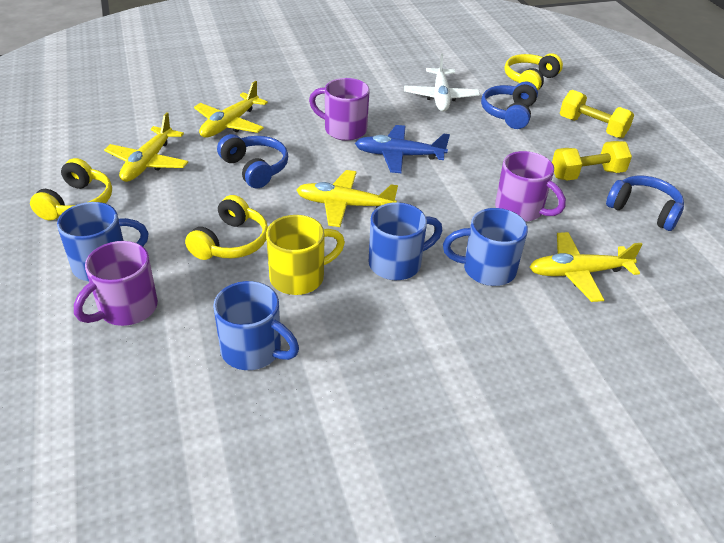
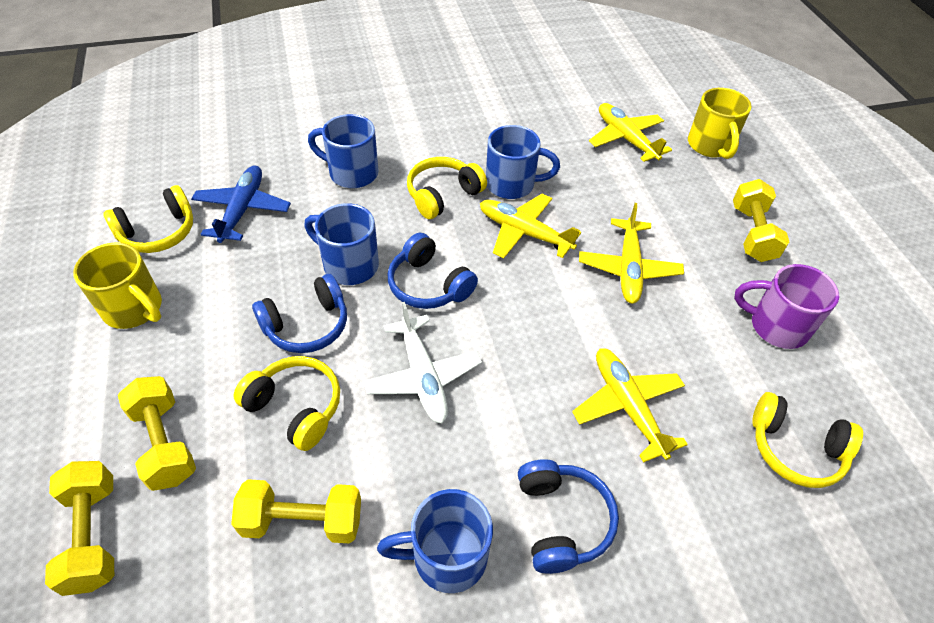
purple mug: 3 -> 1
yellow dumbbell: 2 -> 4
yellow headphones: 3 -> 4
yellow mug: 1 -> 2

